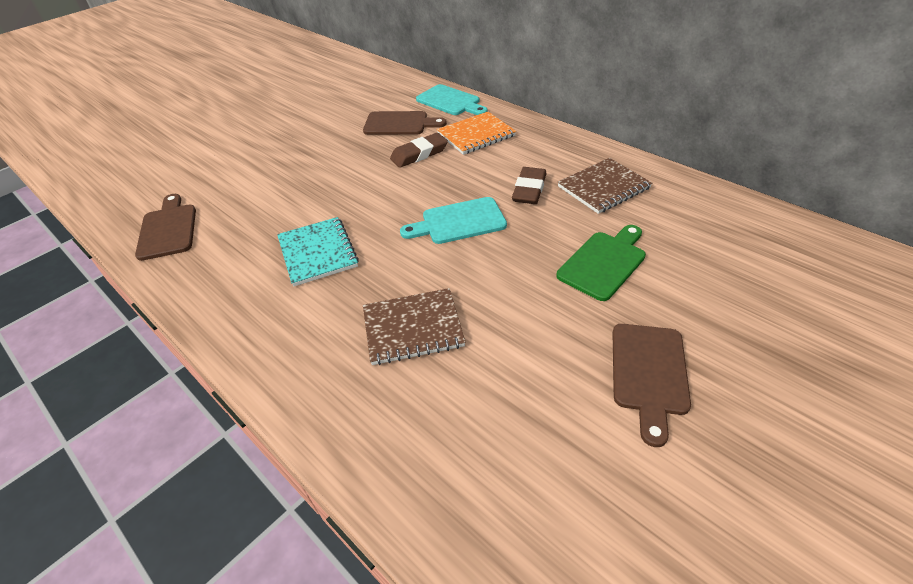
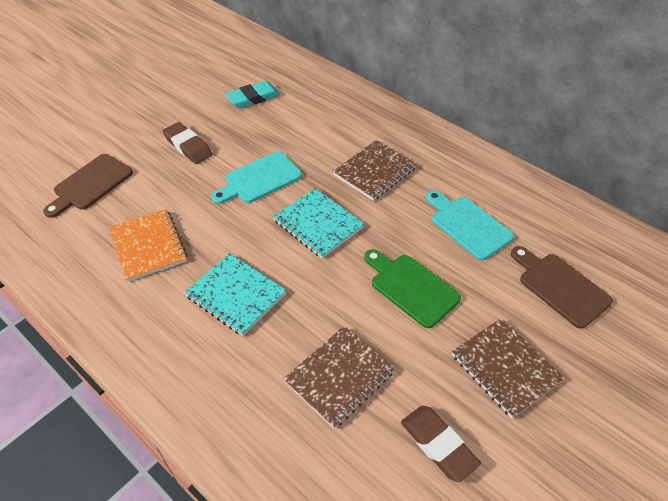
brown cutting board: 3 -> 2
brown notebook: 2 -> 3
turquoise eraser: 0 -> 1
turquoise notebook: 1 -> 2

